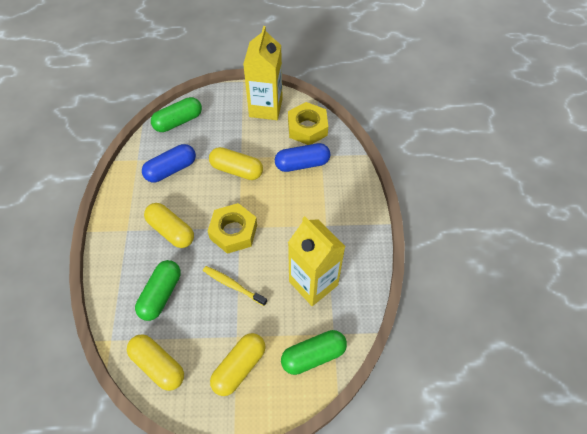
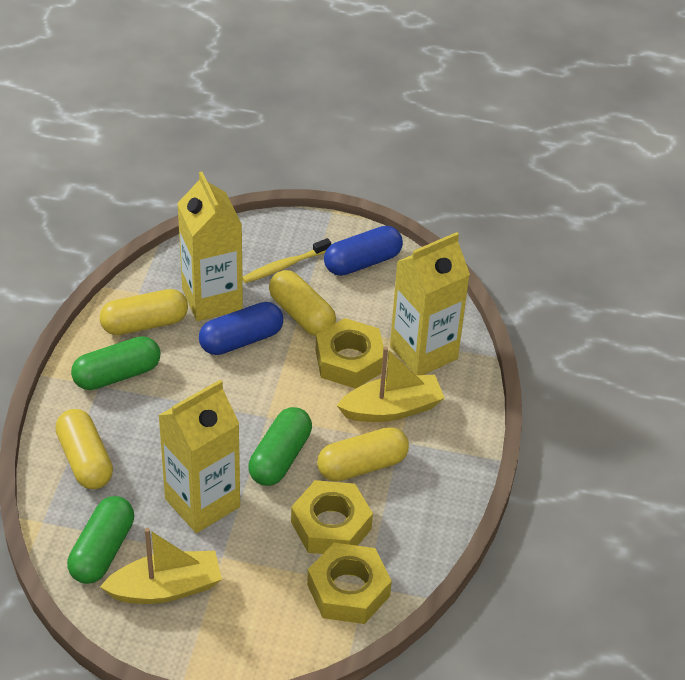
yellow boat: 0 -> 2
yellow carton: 2 -> 3
yellow nut: 2 -> 3

